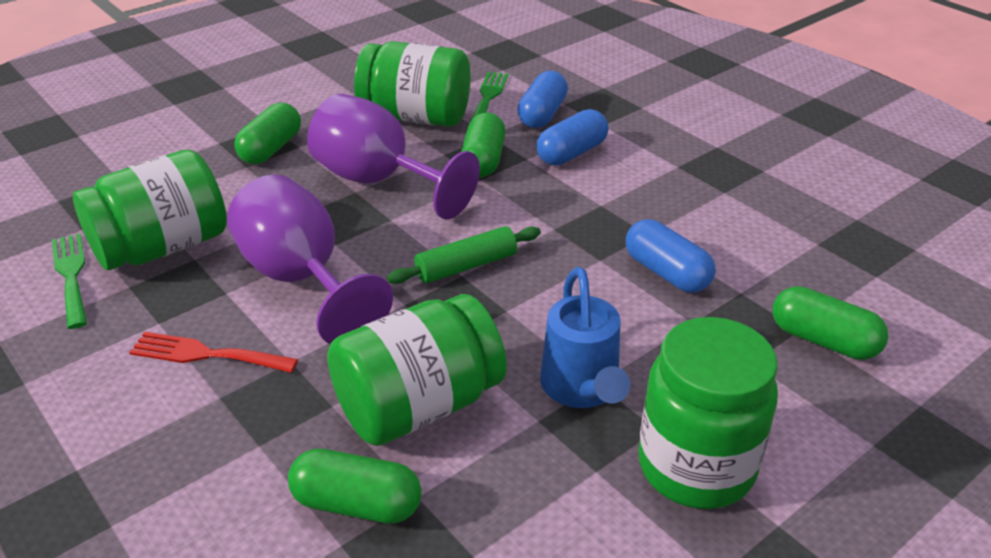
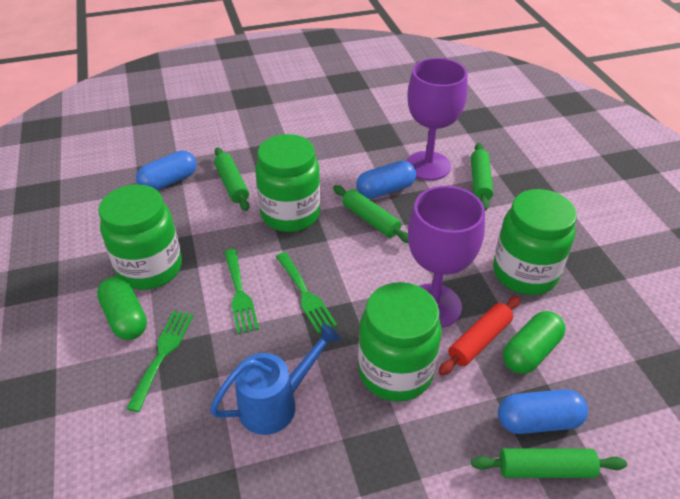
green capsule: 4 -> 2
green fork: 2 -> 3
green rolling pin: 1 -> 4
red fork: 1 -> 0
red rolling pin: 0 -> 1

